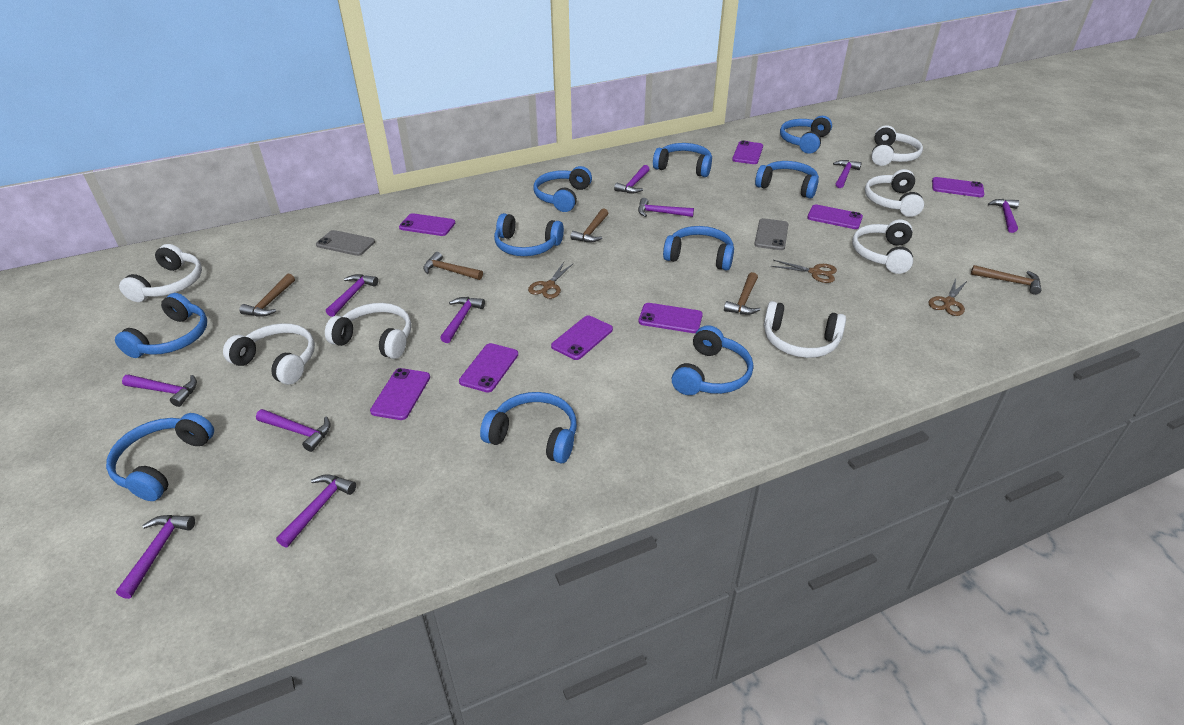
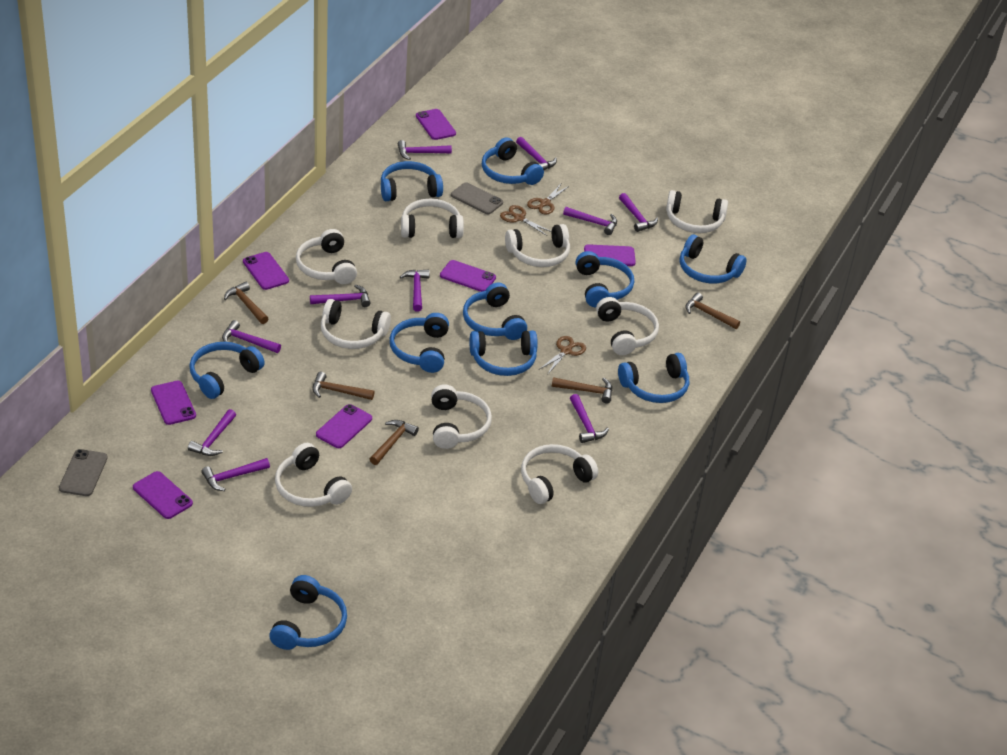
purple phone: 8 -> 7
white headphones: 7 -> 9

